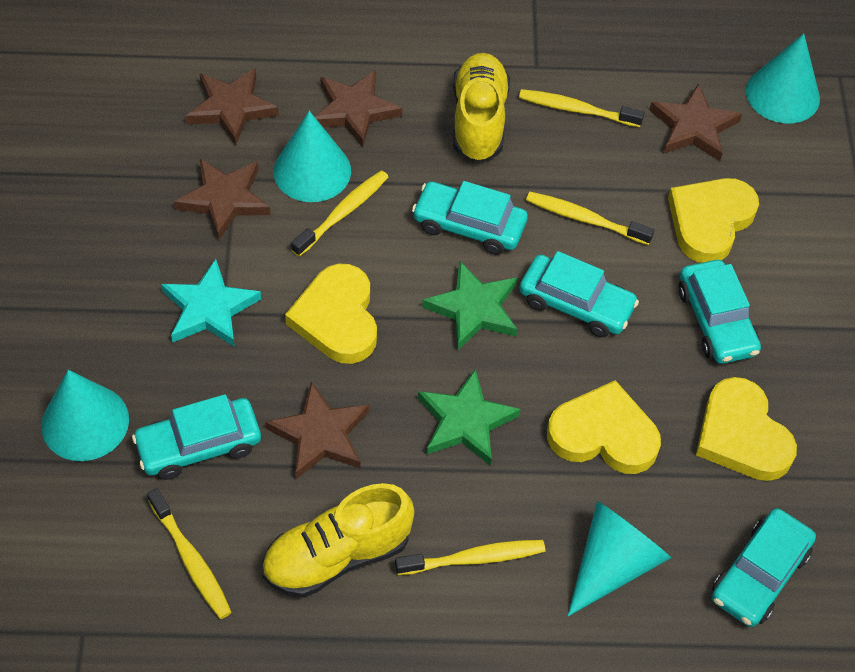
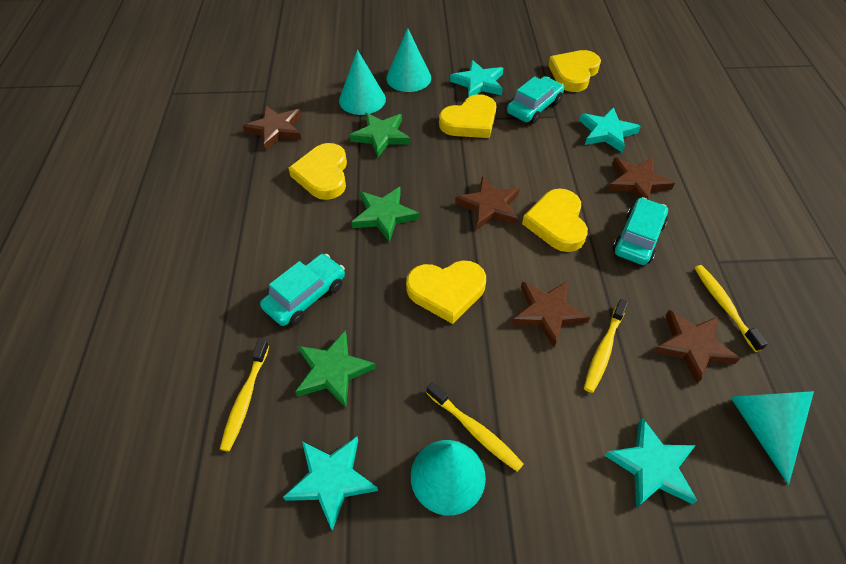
green star: 2 -> 3
turquoise car: 5 -> 3
turquoise star: 1 -> 4
yellow heart: 4 -> 5
yellow shoe: 2 -> 0
yellow toothbrush: 5 -> 4

